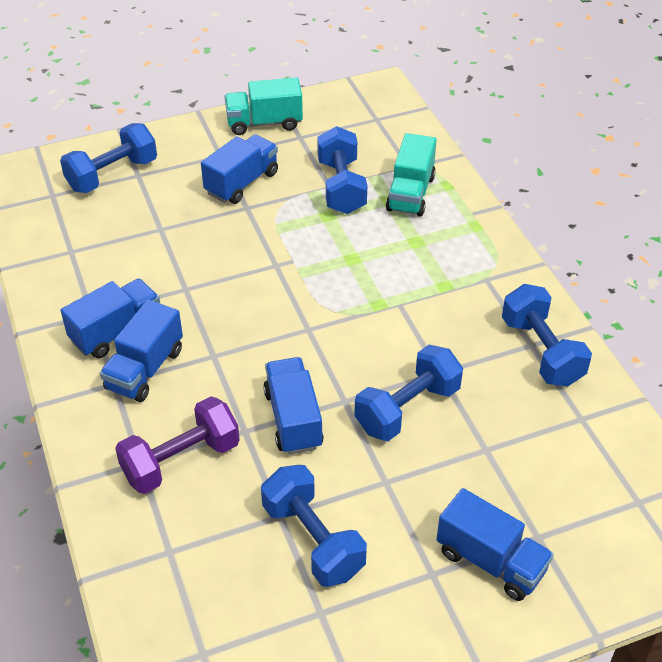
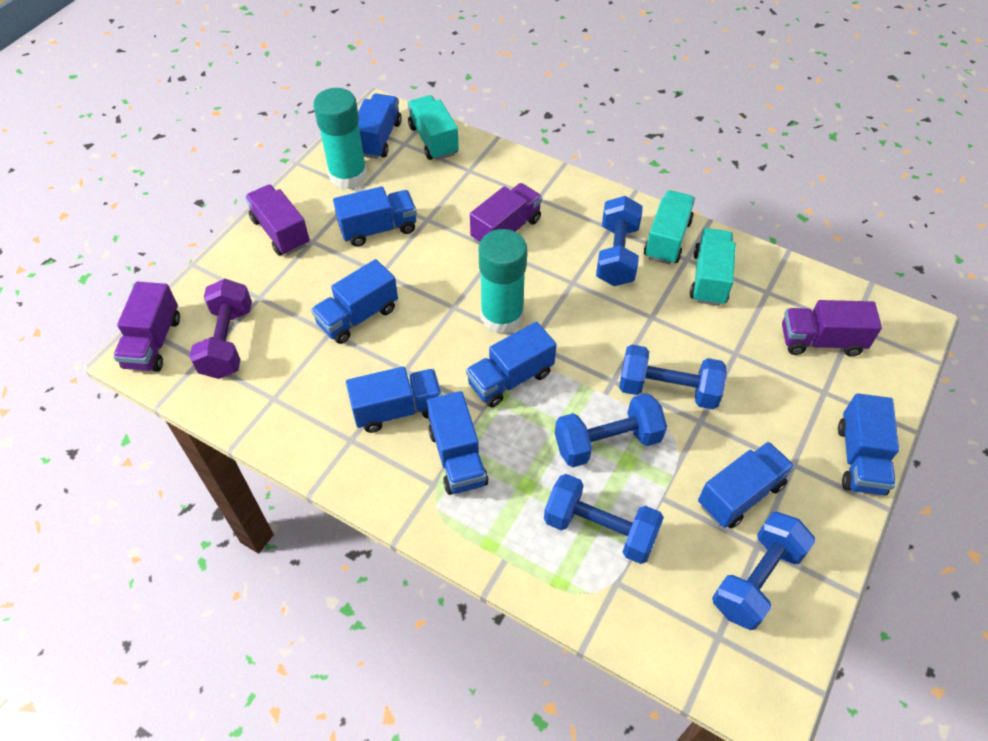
blue truck: 5 -> 8
purple truck: 0 -> 4
turquoise glue stick: 0 -> 2
turquoise truck: 2 -> 3

